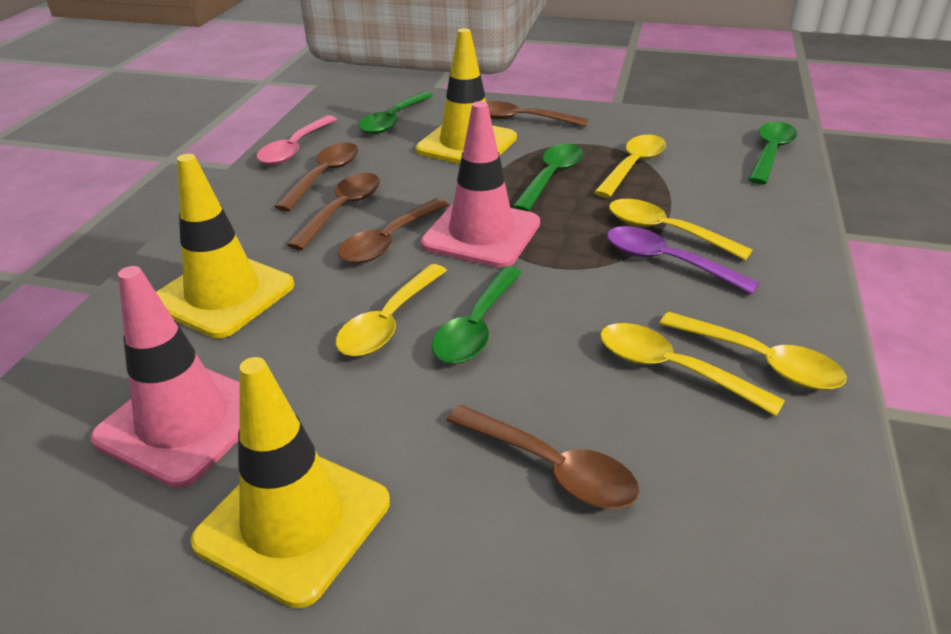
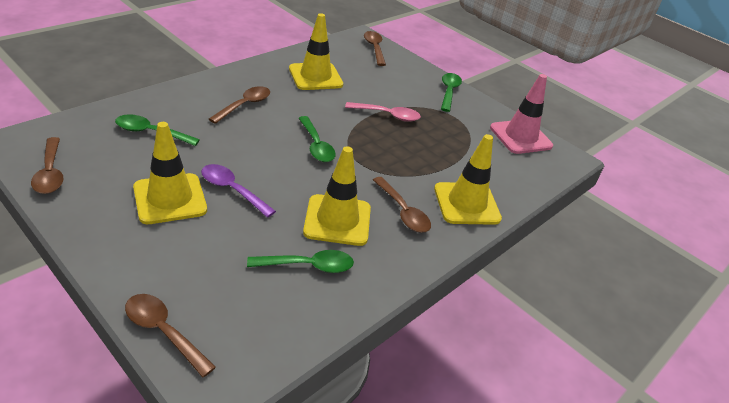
pink traffic cone: 2 -> 1
yellow spoon: 5 -> 0
yellow traffic cone: 3 -> 4

